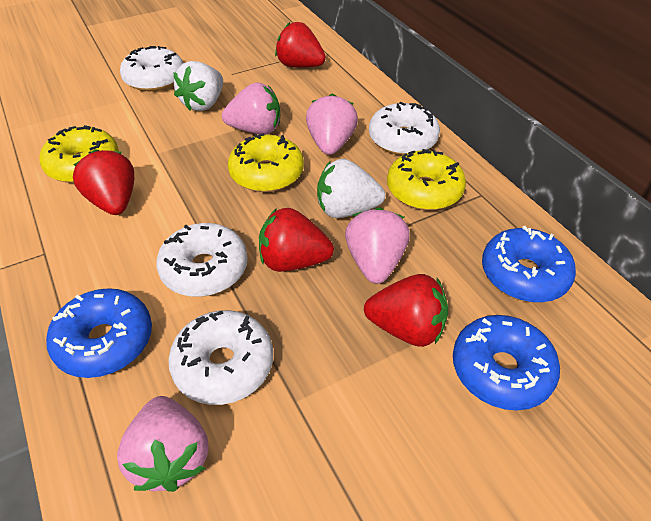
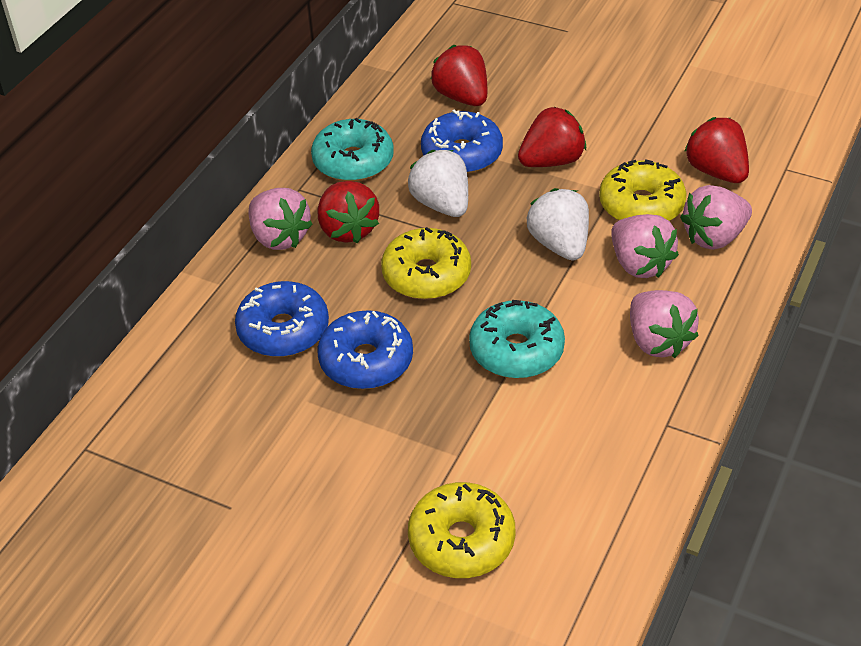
turquoise donut: 0 -> 2
white donut: 4 -> 0

